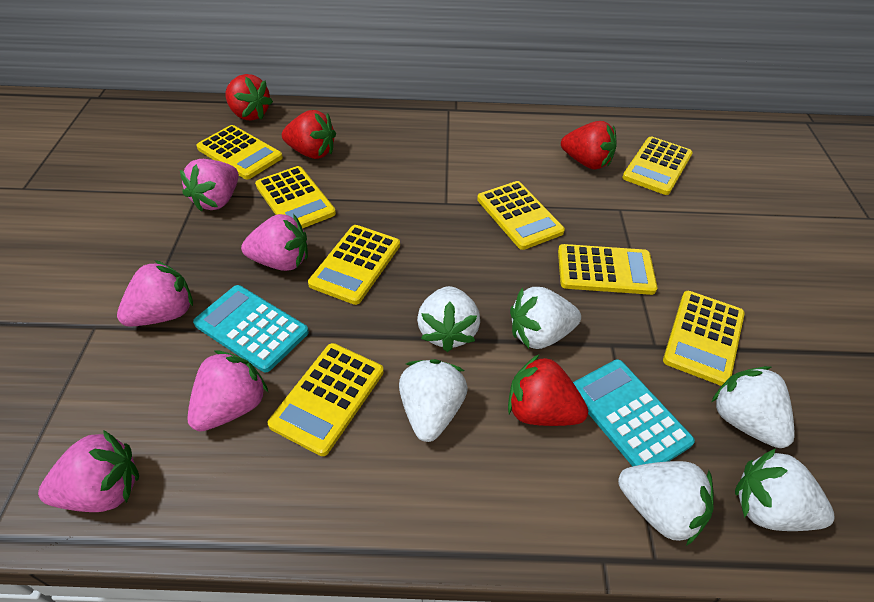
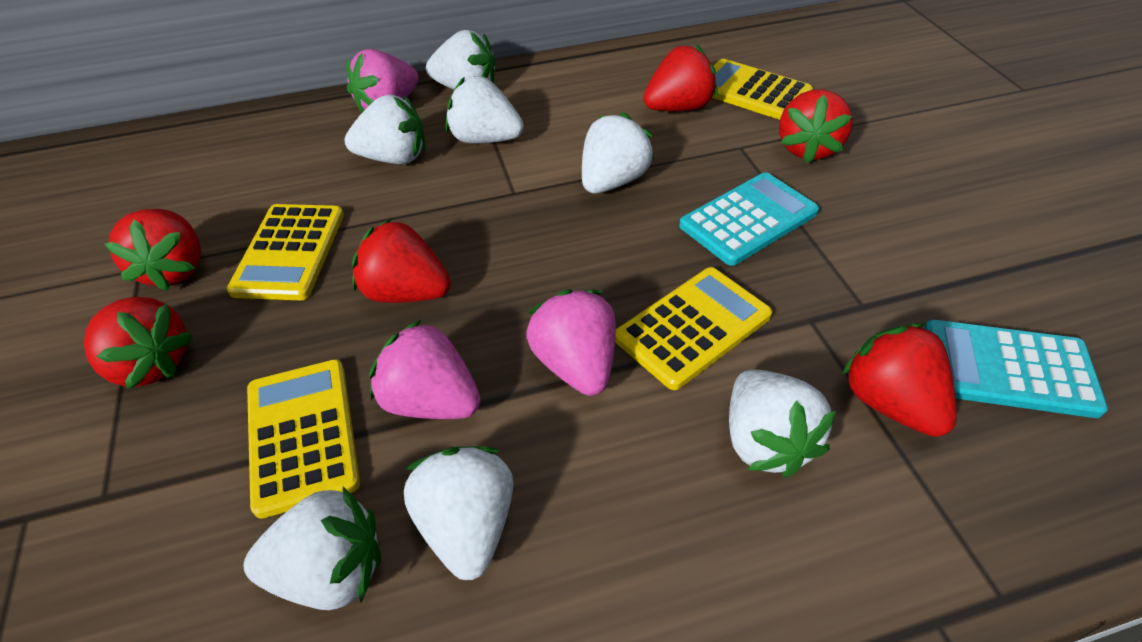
pink strawberry: 5 -> 3
red strawberry: 4 -> 6
white strawberry: 6 -> 7
yellow calculator: 8 -> 4

